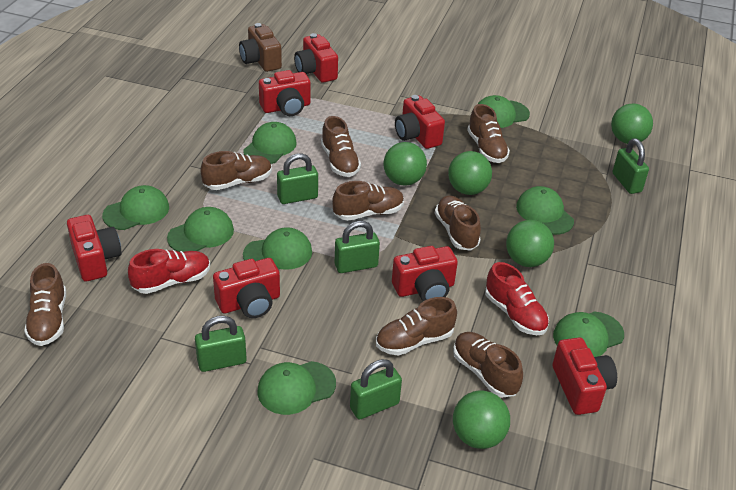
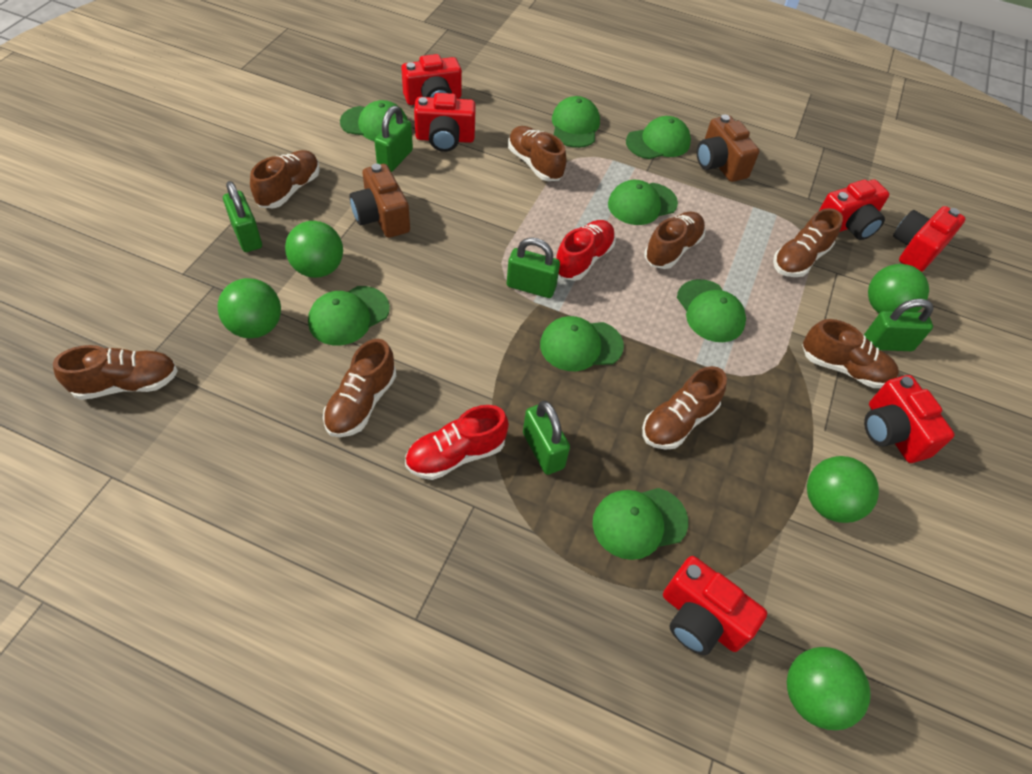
brown camera: 1 -> 2
red camera: 7 -> 6

